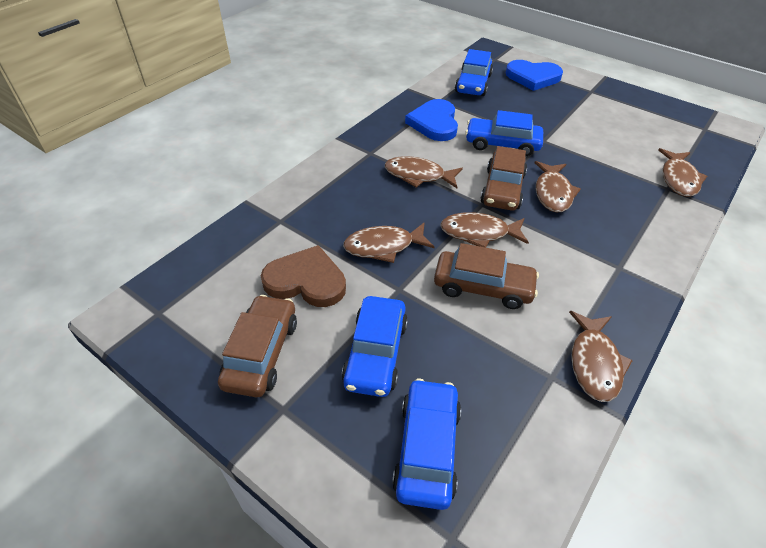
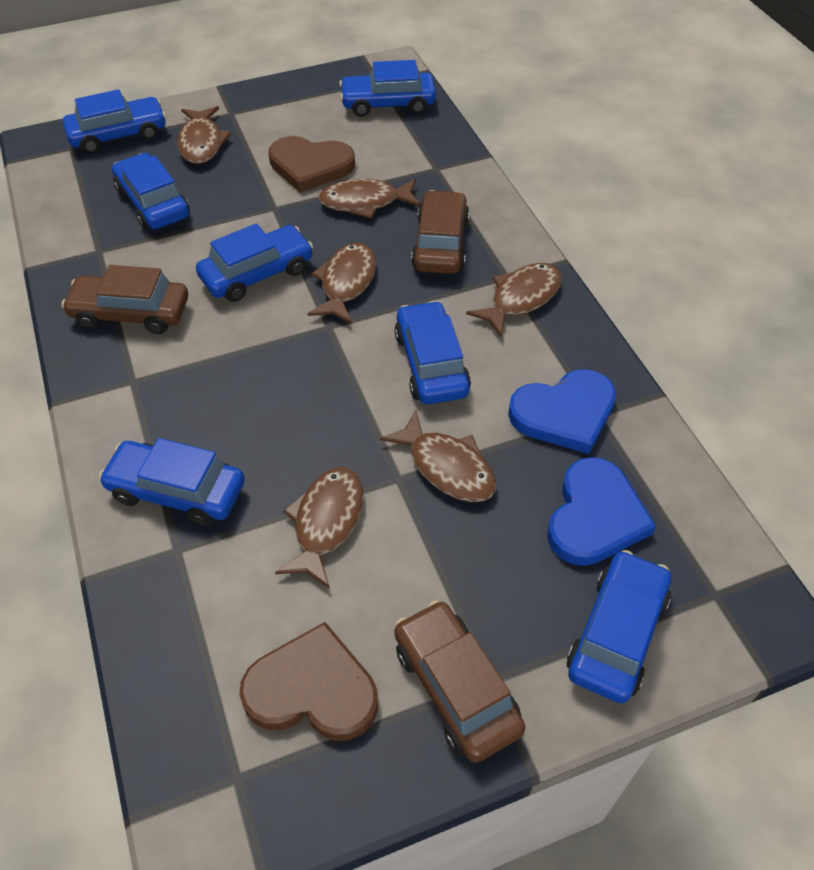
blue car: 4 -> 7
brown heart: 1 -> 2

